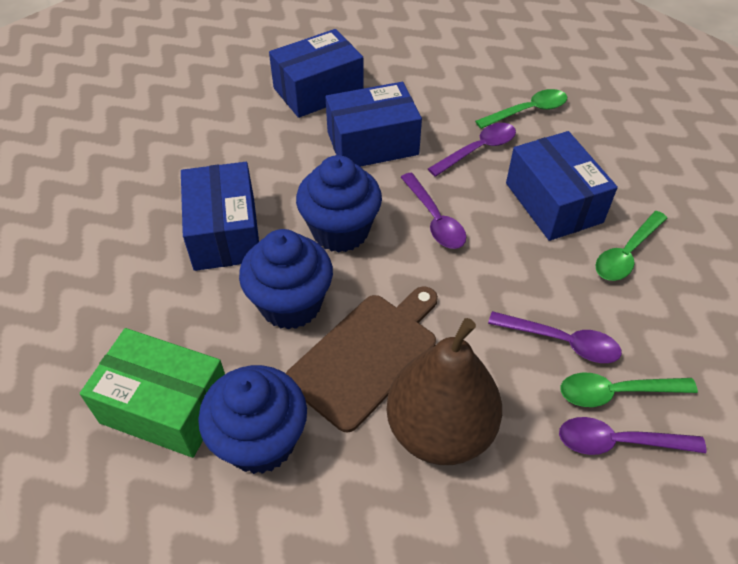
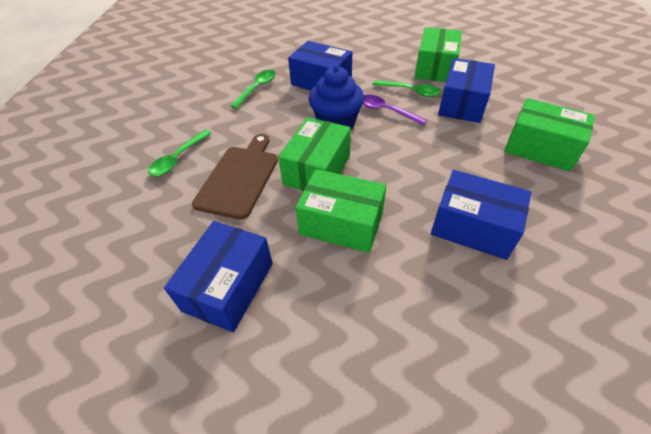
blue cupcake: 3 -> 1
brown pear: 1 -> 0
green box: 1 -> 4
purple spoon: 4 -> 1

